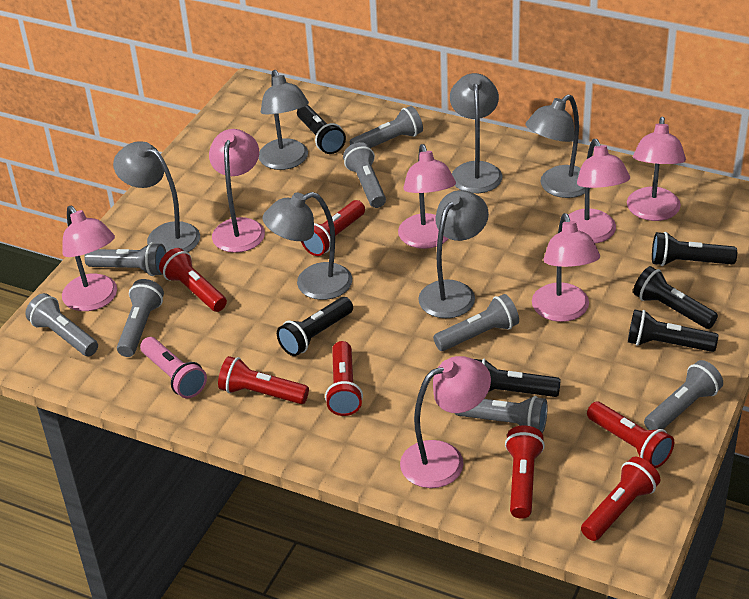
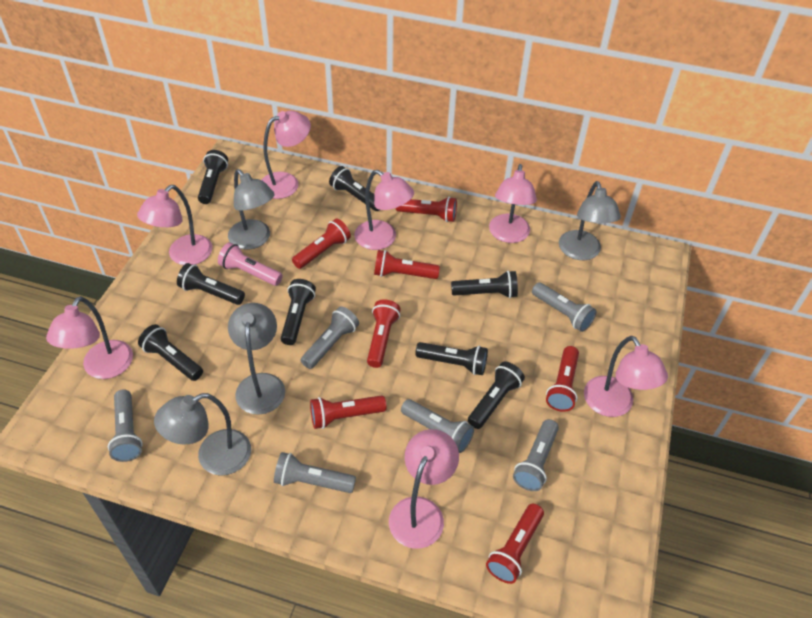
black flashlight: 6 -> 8
grey flashlight: 8 -> 6
grey lamp: 6 -> 4

